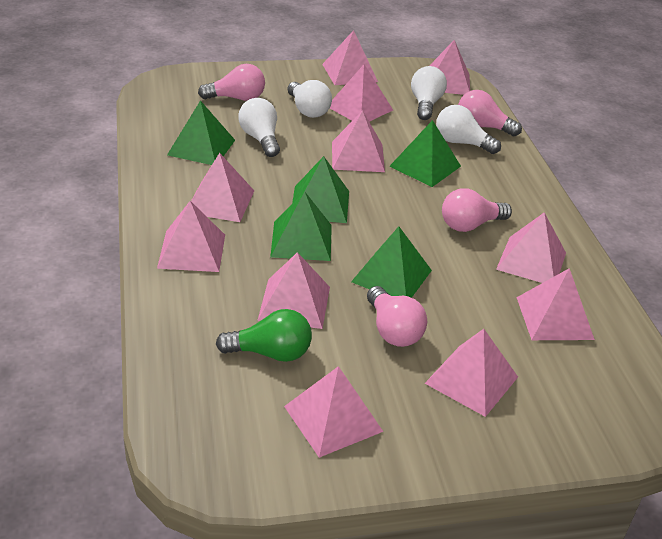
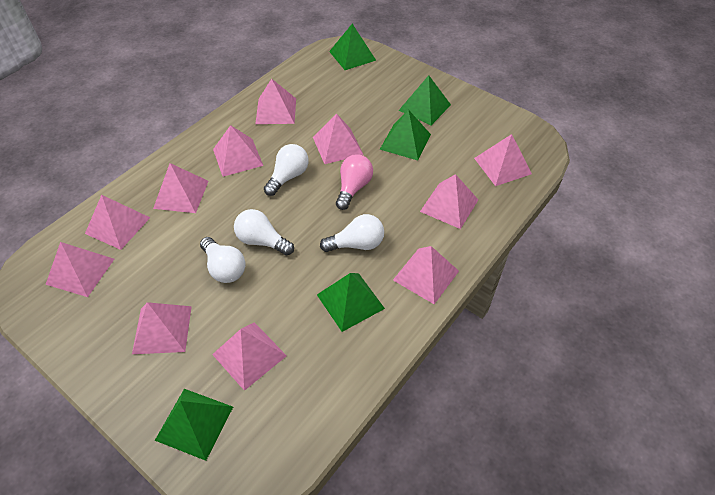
green light bulb: 1 -> 0
pink light bulb: 4 -> 1

